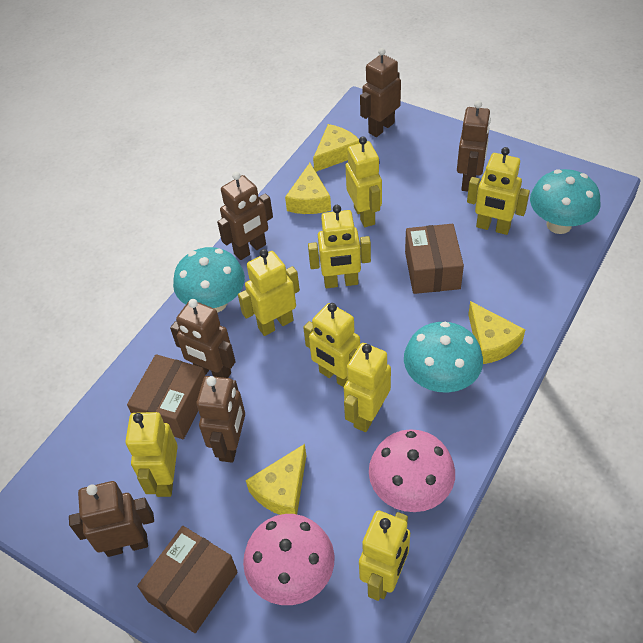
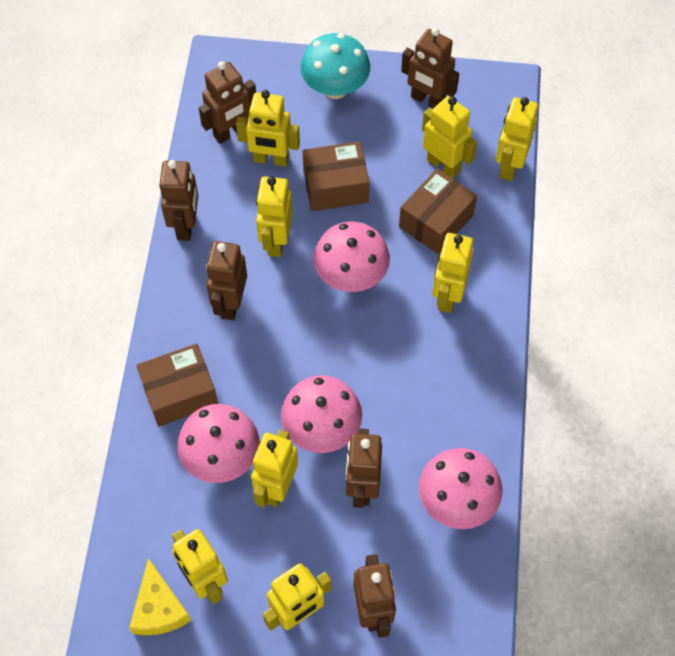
pink mushroom: 2 -> 4
turquoise mushroom: 3 -> 1
yellow cheese: 4 -> 1

